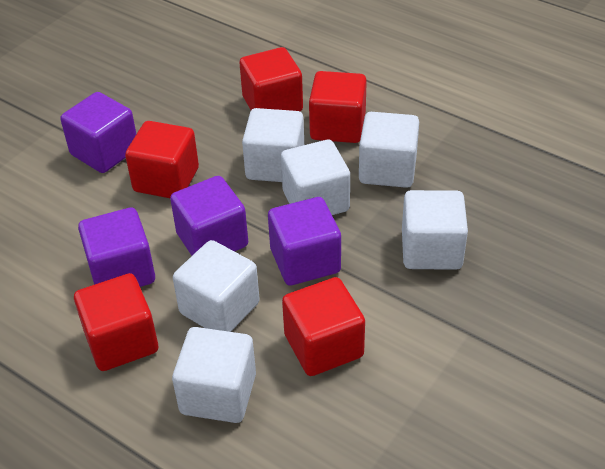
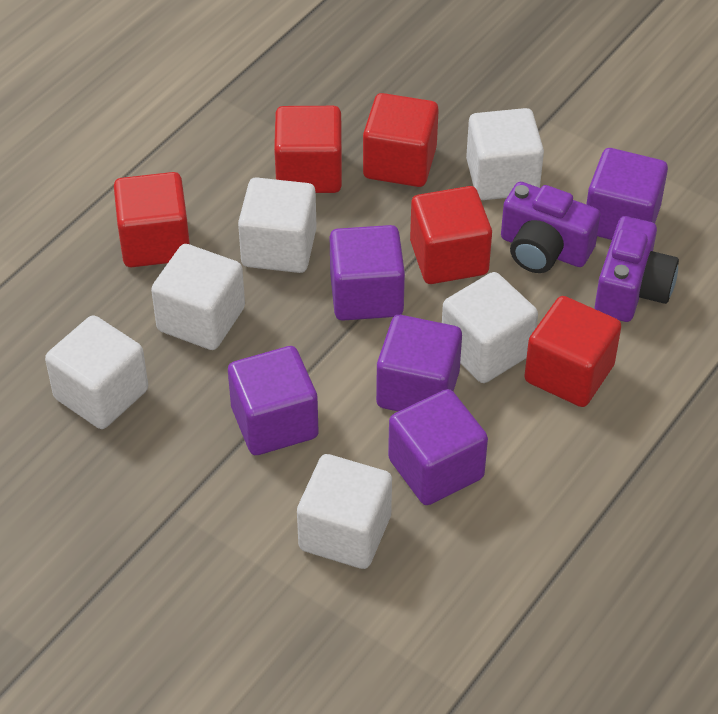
purple camera: 0 -> 2
purple cube: 4 -> 5

